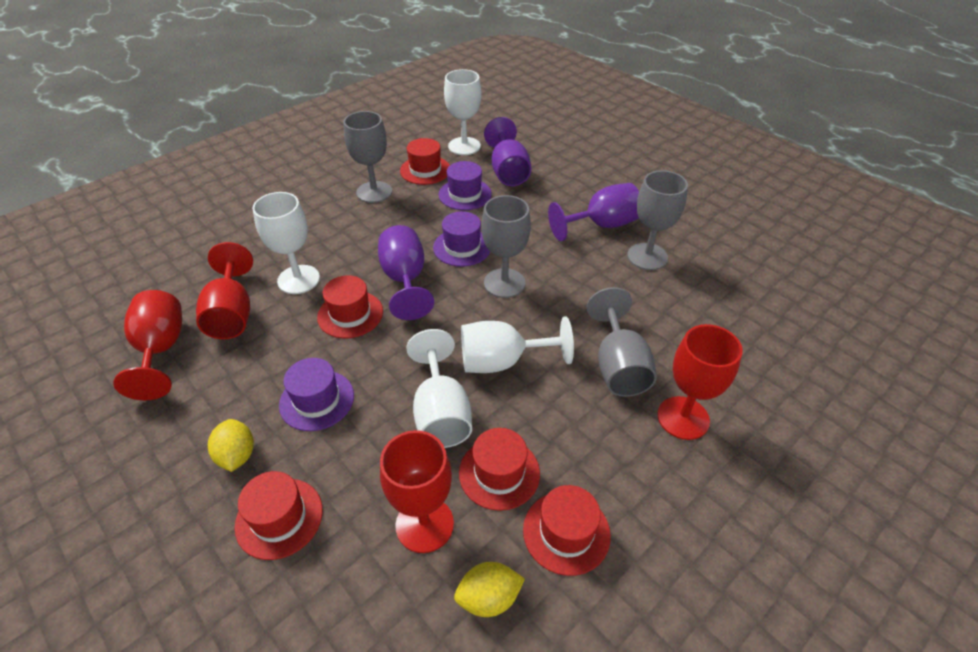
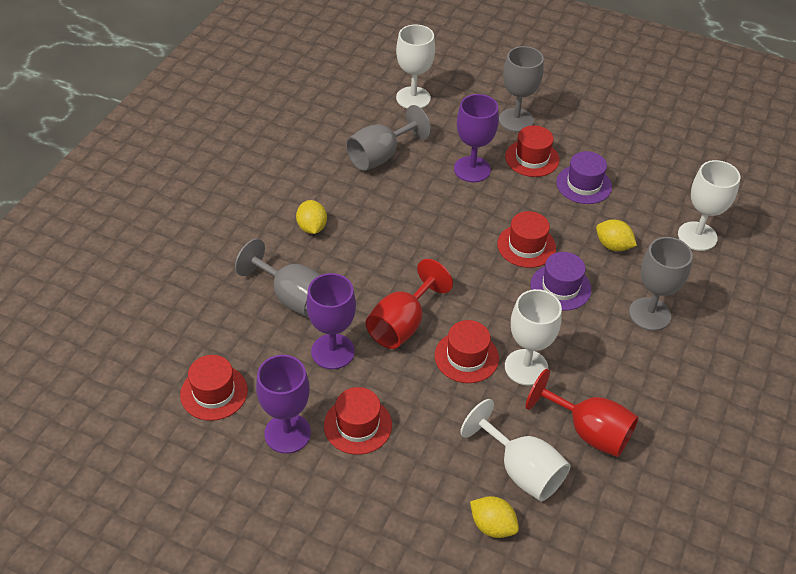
purple hat: 3 -> 2
red goblet: 4 -> 2
yellow lemon: 2 -> 3

